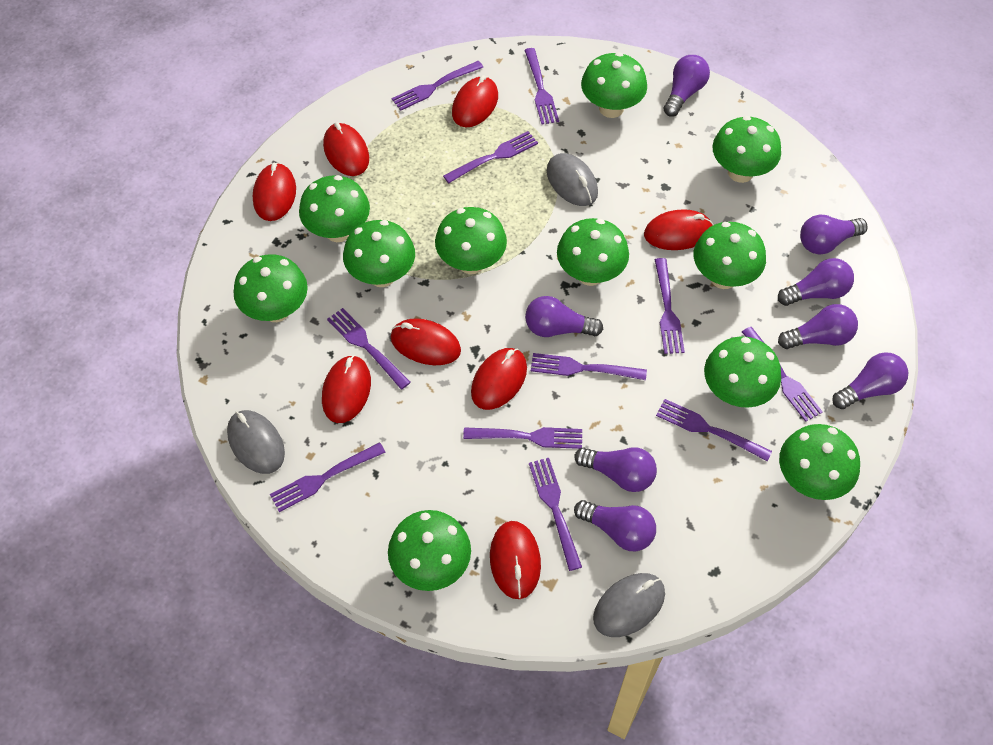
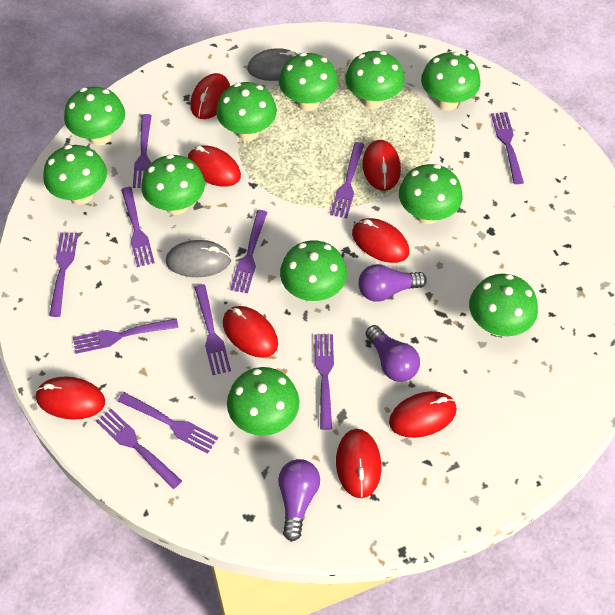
grey mouse: 3 -> 2
purple light bulb: 8 -> 3

